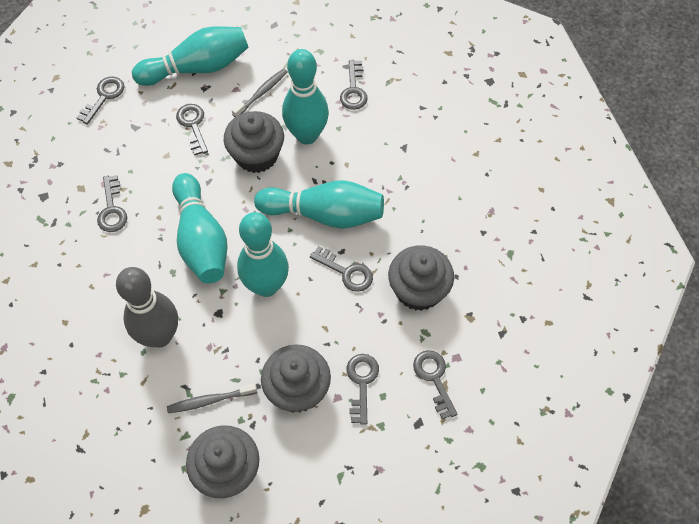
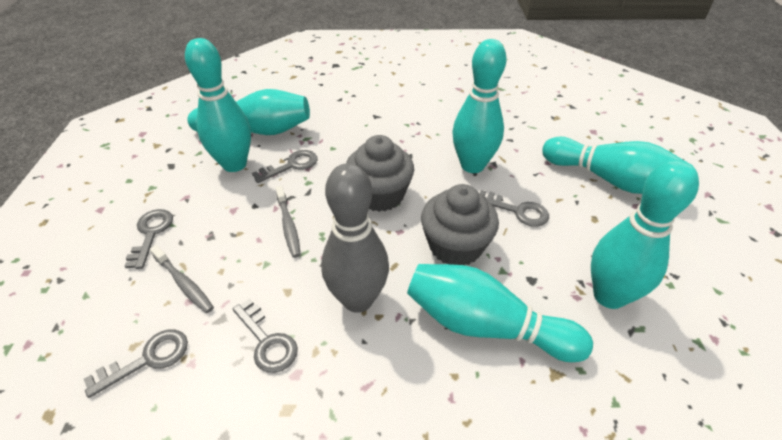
grey cupcake: 4 -> 2
grey key: 7 -> 5
turquoise bowling pin: 5 -> 6

